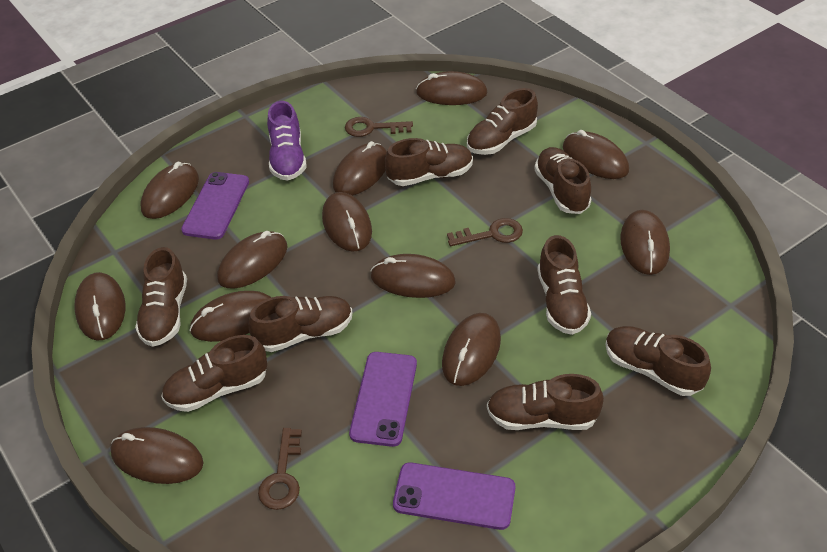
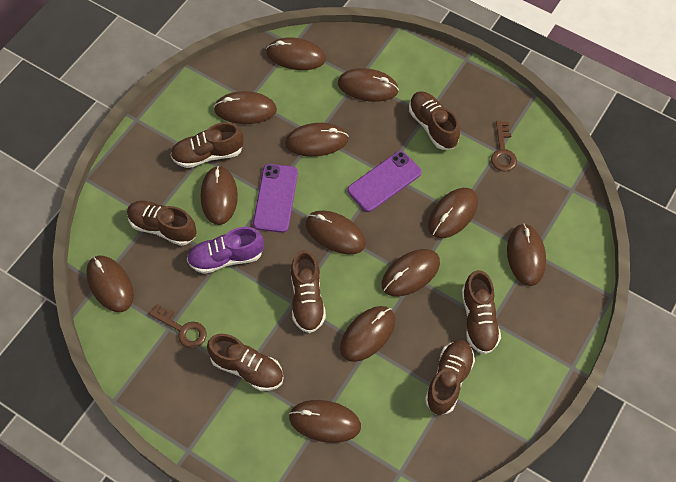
brown key: 3 -> 2
brown shoe: 9 -> 7
purple phone: 3 -> 2

